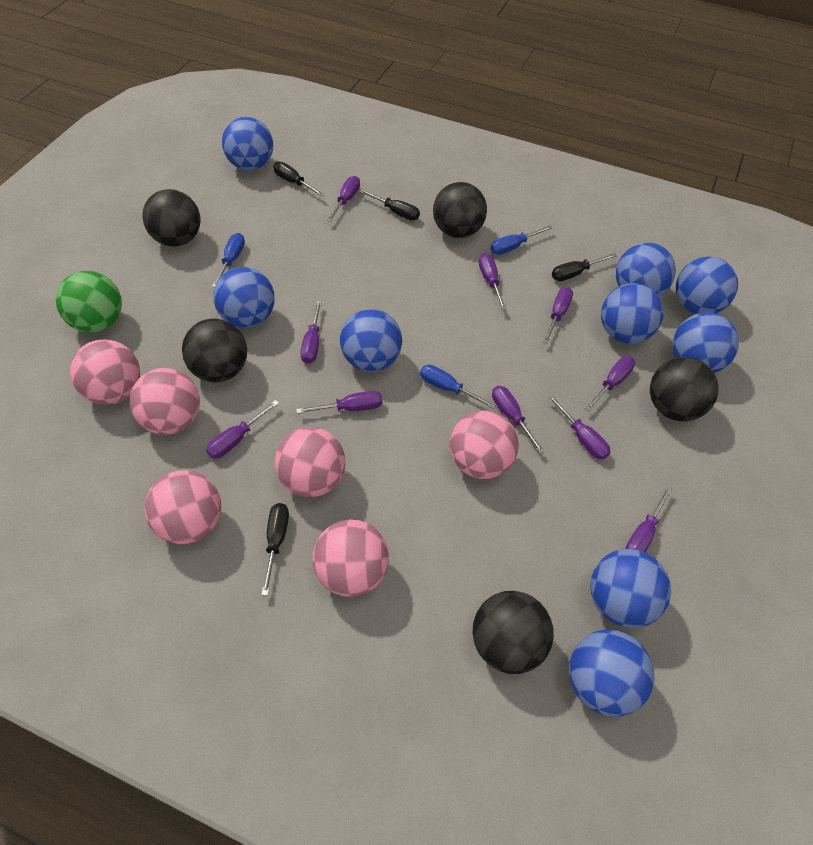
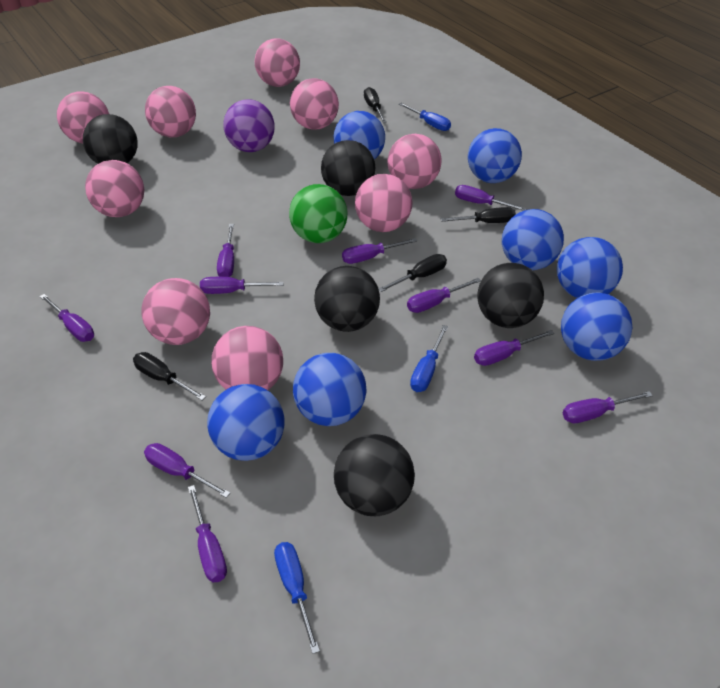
blue ball: 9 -> 7
pink ball: 6 -> 9
purple ball: 0 -> 1

